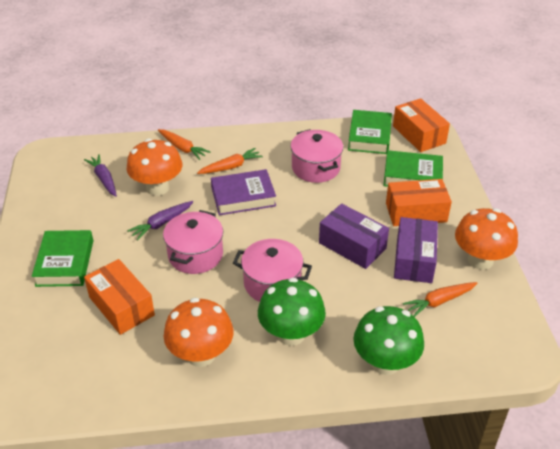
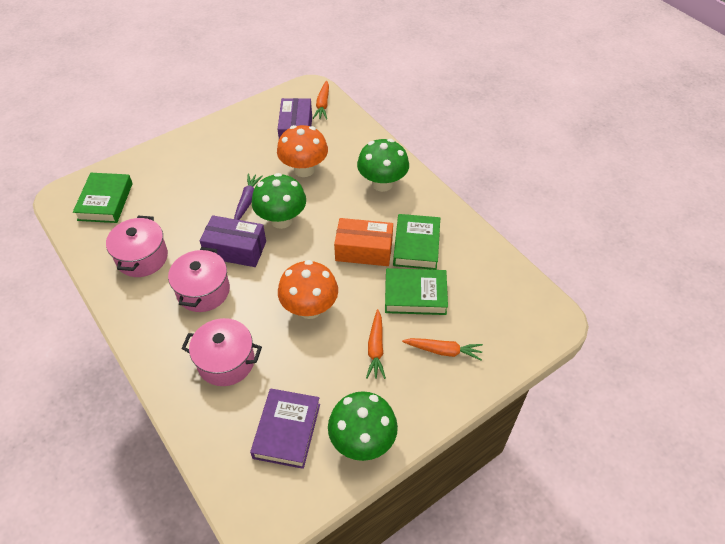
green mushroom: 2 -> 3
orange box: 3 -> 1
orange mushroom: 3 -> 2
purple carrot: 2 -> 1

